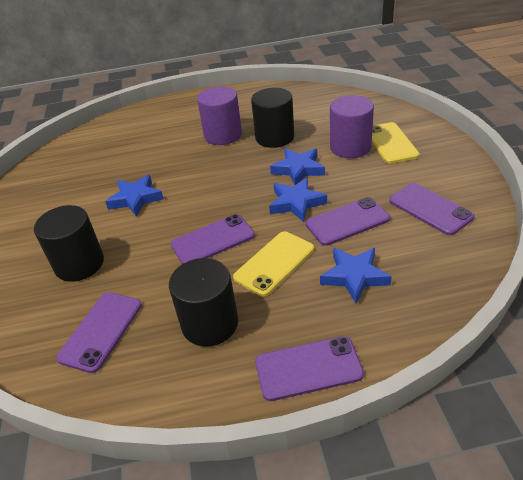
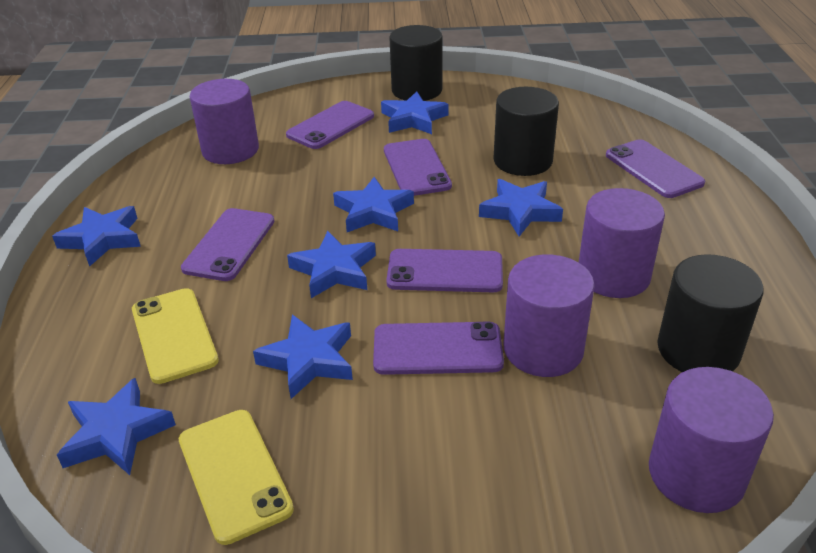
blue star: 4 -> 7
purple cylinder: 2 -> 4
purple phone: 5 -> 6

